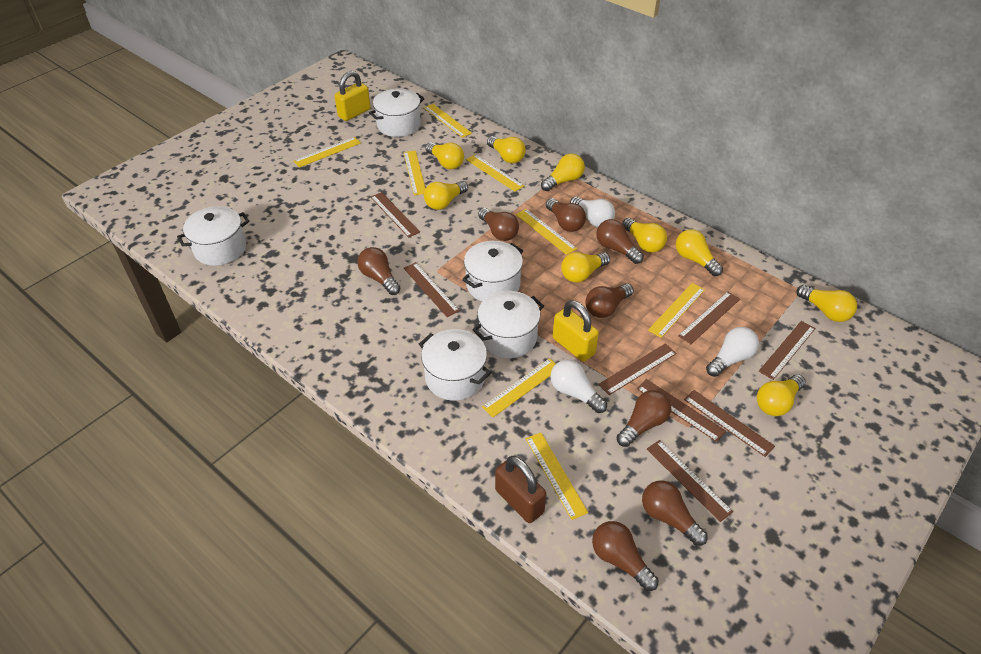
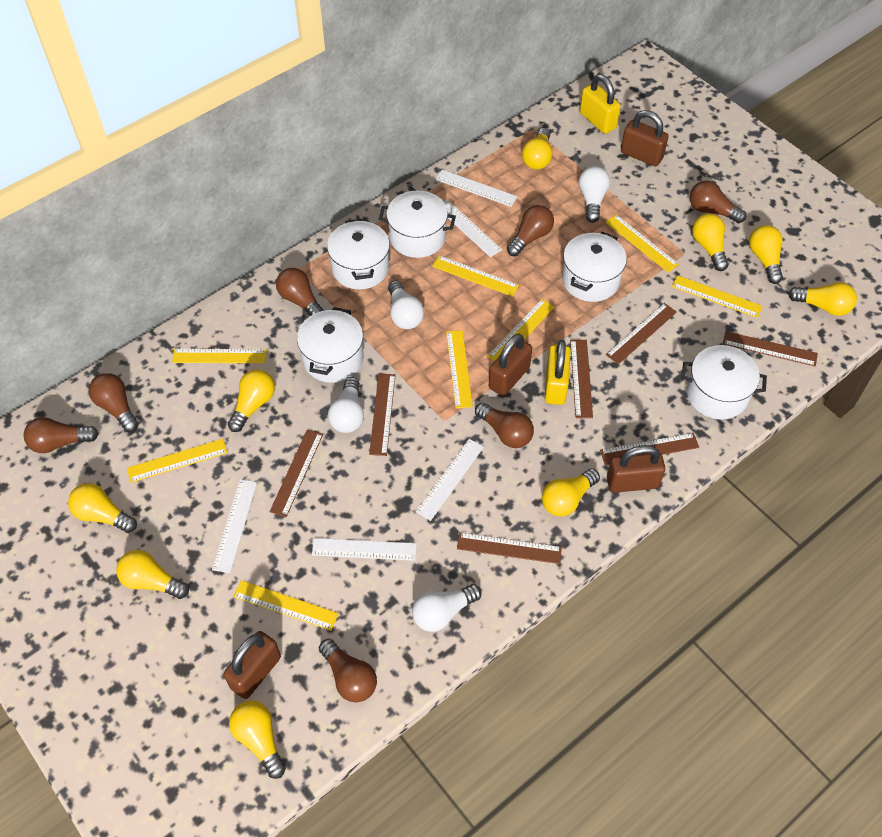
brown light bulb: 8 -> 7
brown padlock: 1 -> 4
brown ruler: 8 -> 7
white light bulb: 3 -> 4
white ruler: 0 -> 5

